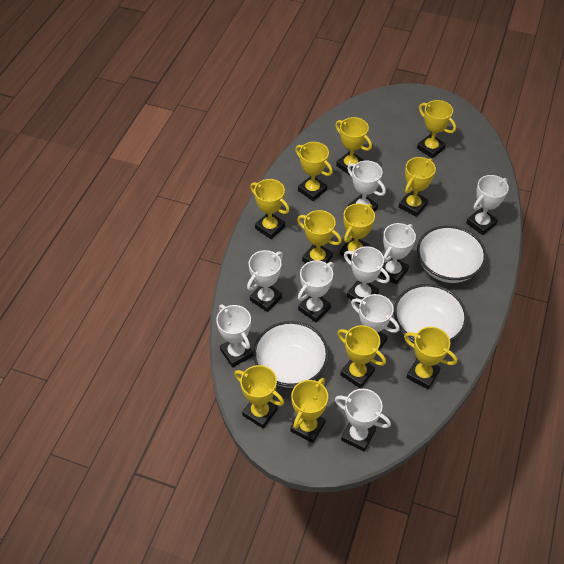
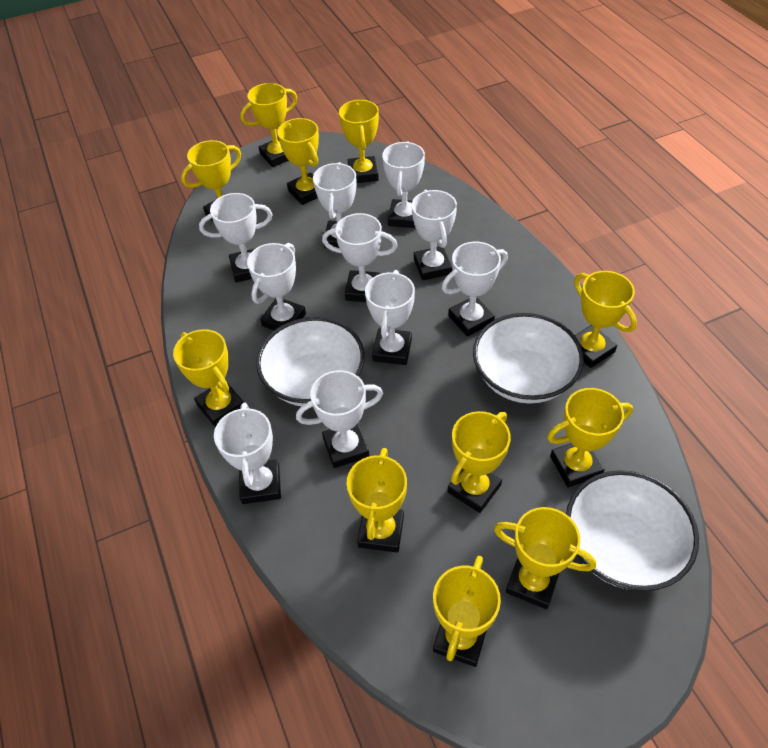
white trophy: 9 -> 10

